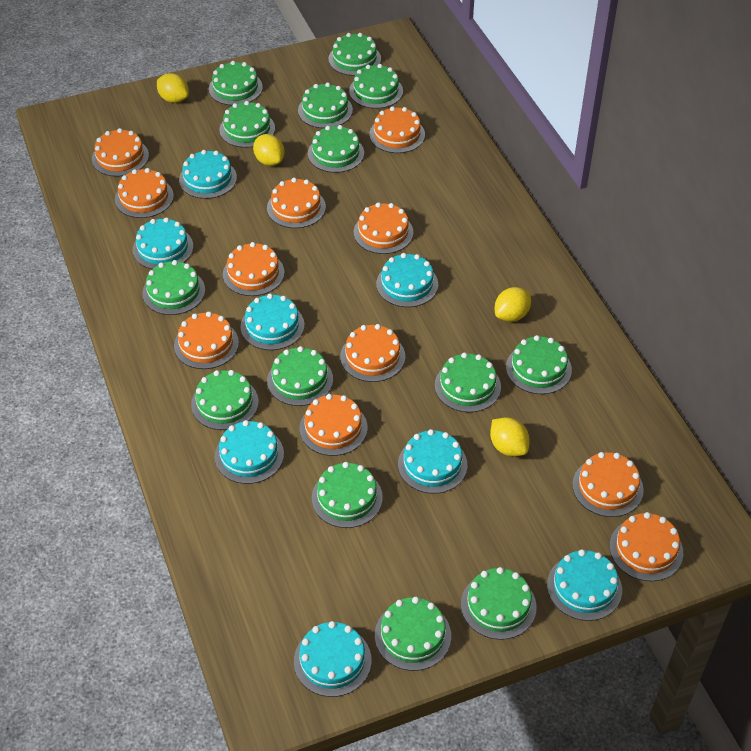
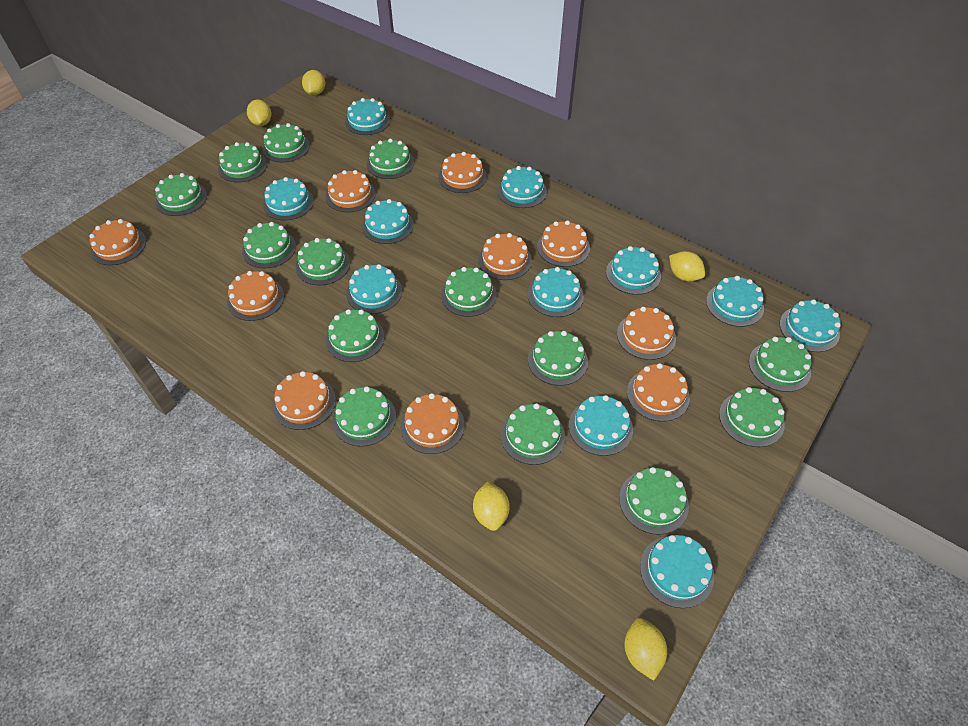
orange cake: 11 -> 10
turquoise cake: 8 -> 11
yellow lemon: 4 -> 5

